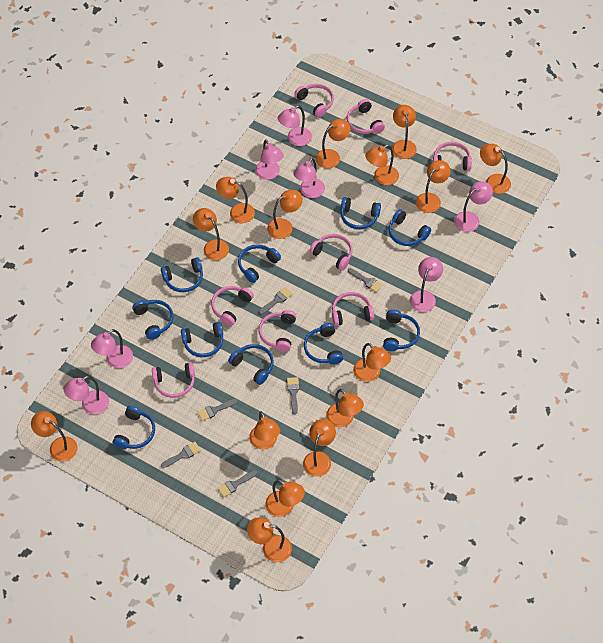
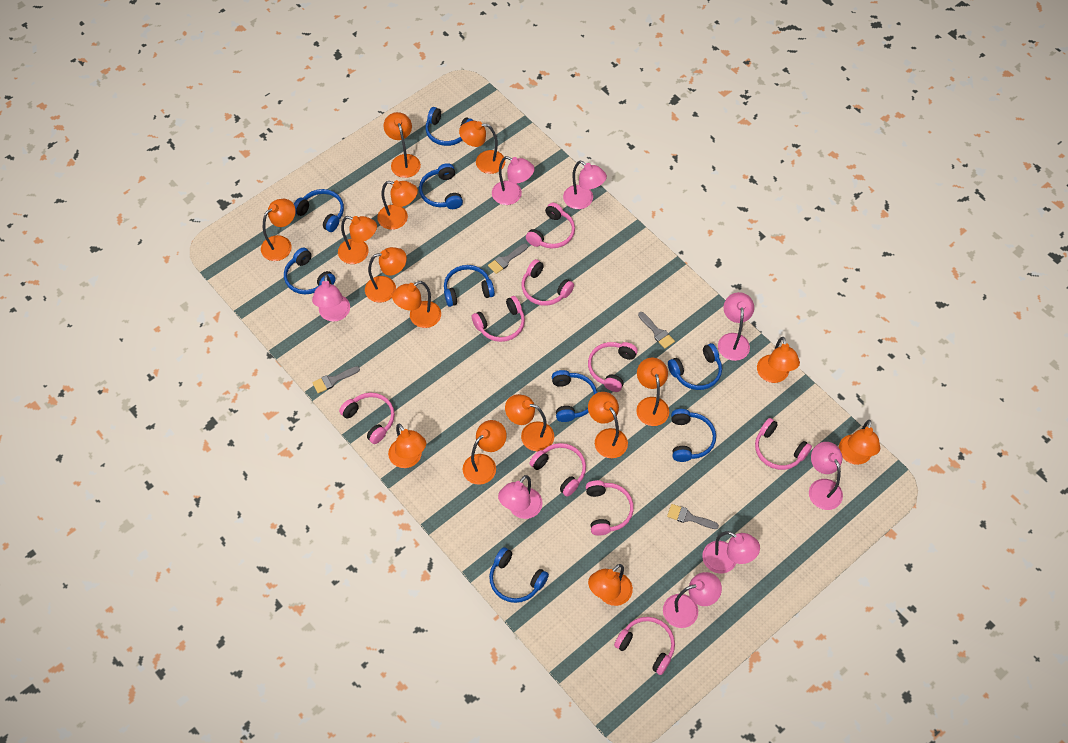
blue headphones: 10 -> 9
grey brush: 6 -> 4
pink headphones: 8 -> 9
pink lamp: 7 -> 8

